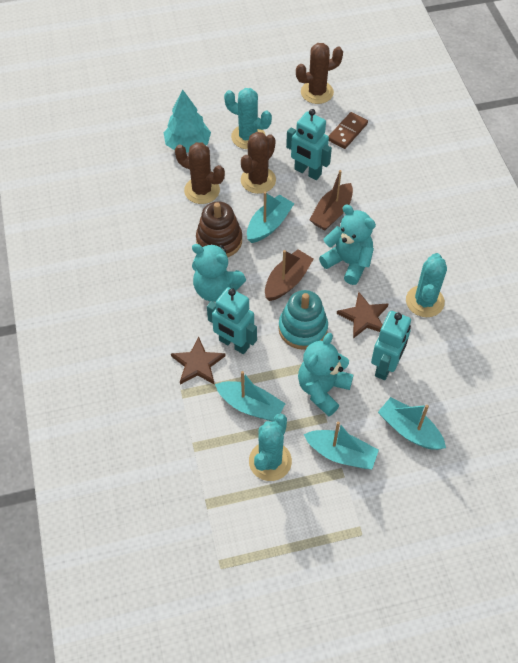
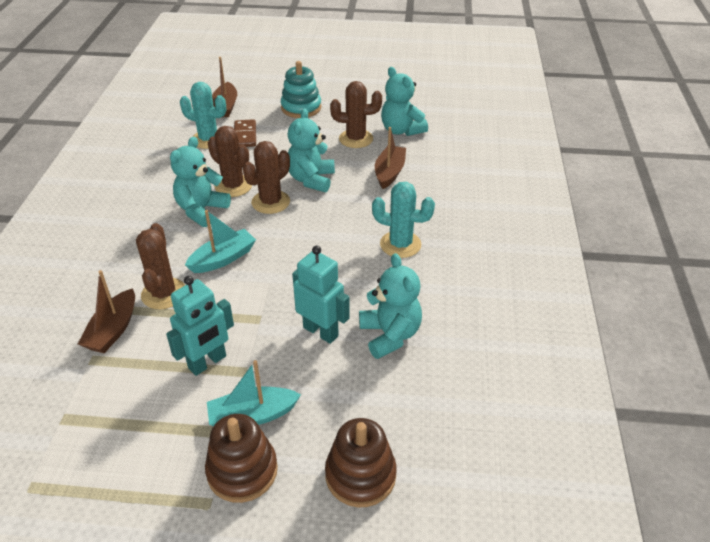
brown boat: 2 -> 3
brown cactus: 3 -> 4
brown stacking toy: 1 -> 2
brown star: 2 -> 0
turquoise boat: 4 -> 2
turquoise cactus: 3 -> 2
turquoise robot: 3 -> 2
turquoise teddy bear: 3 -> 4
turquoise tree: 1 -> 0

